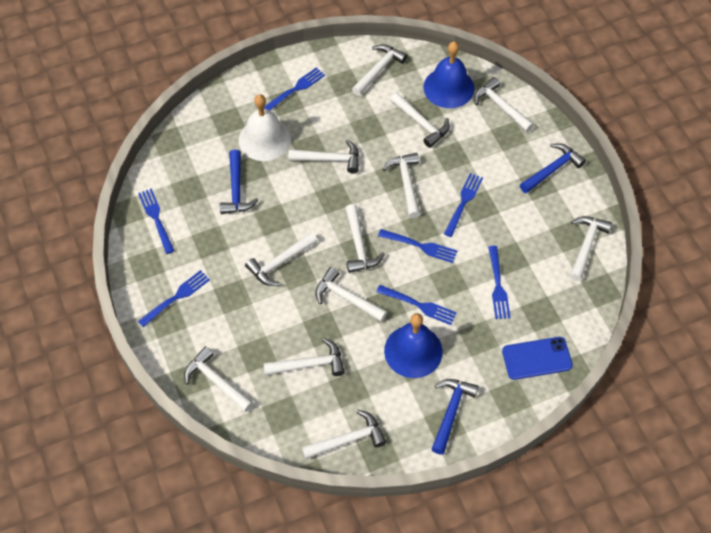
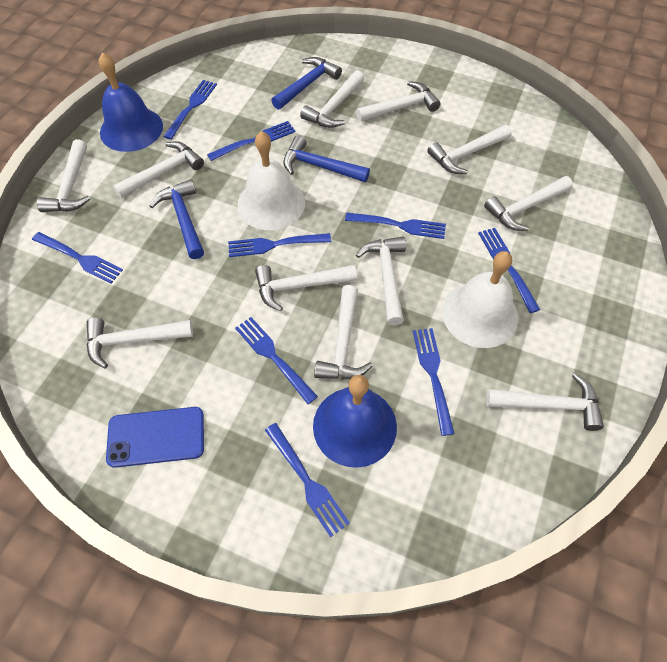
blue fork: 7 -> 9
white bell: 1 -> 2
white hammer: 12 -> 11

